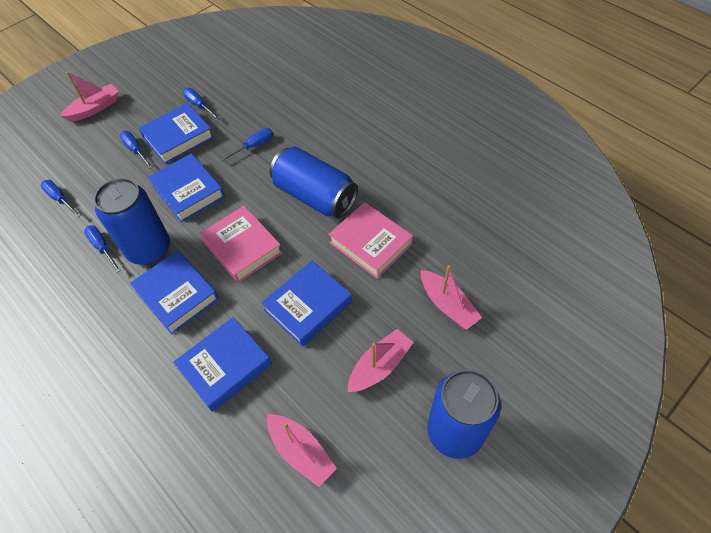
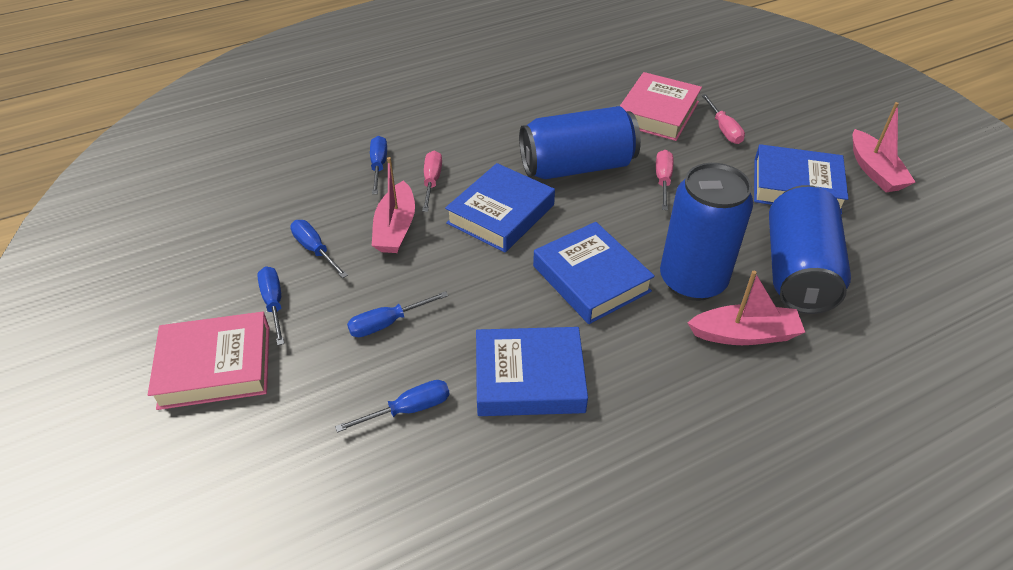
blue book: 5 -> 4
pink boat: 4 -> 3
pink screwdriver: 0 -> 3

